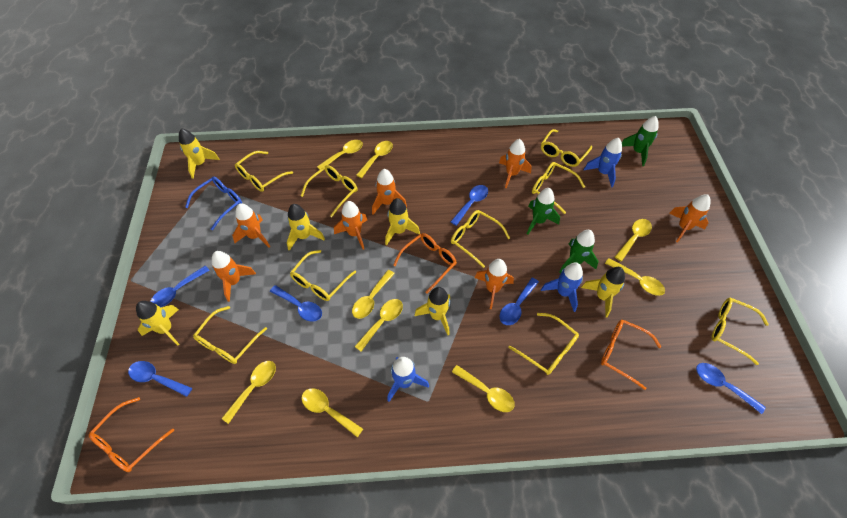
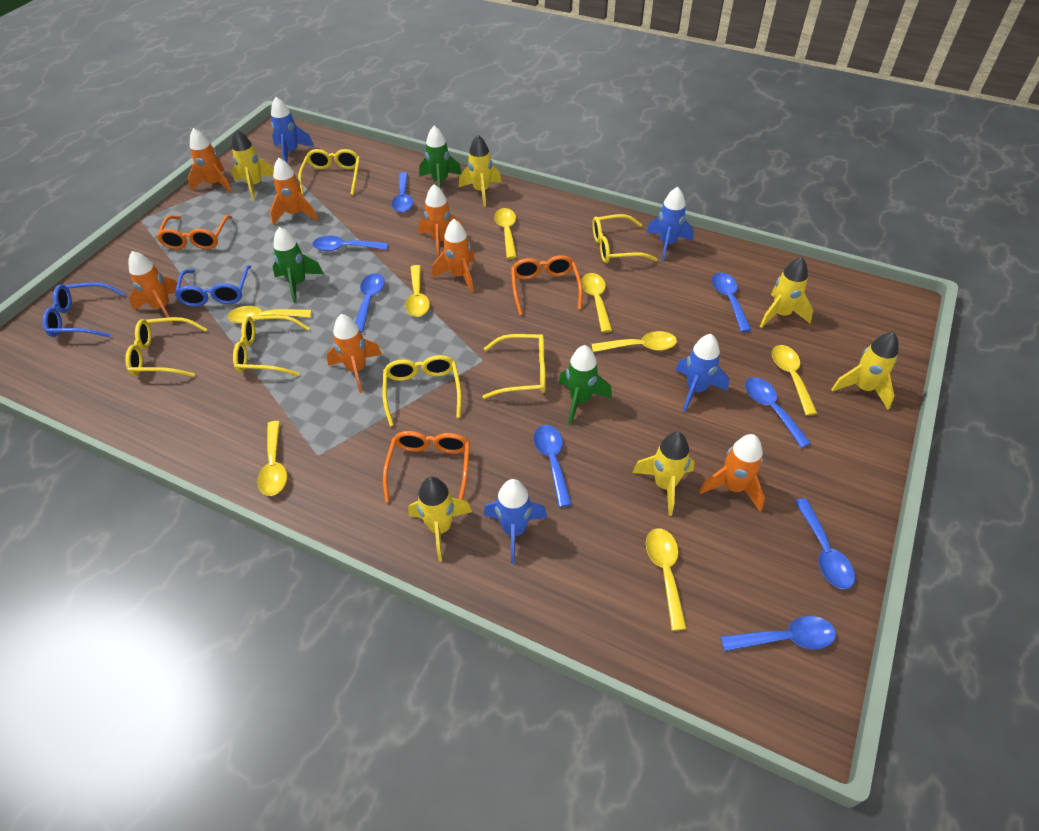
blue glasses: 1 -> 2
blue rocket: 3 -> 4
blue spoon: 6 -> 8
yellow glasses: 9 -> 6
yellow spoon: 9 -> 8

